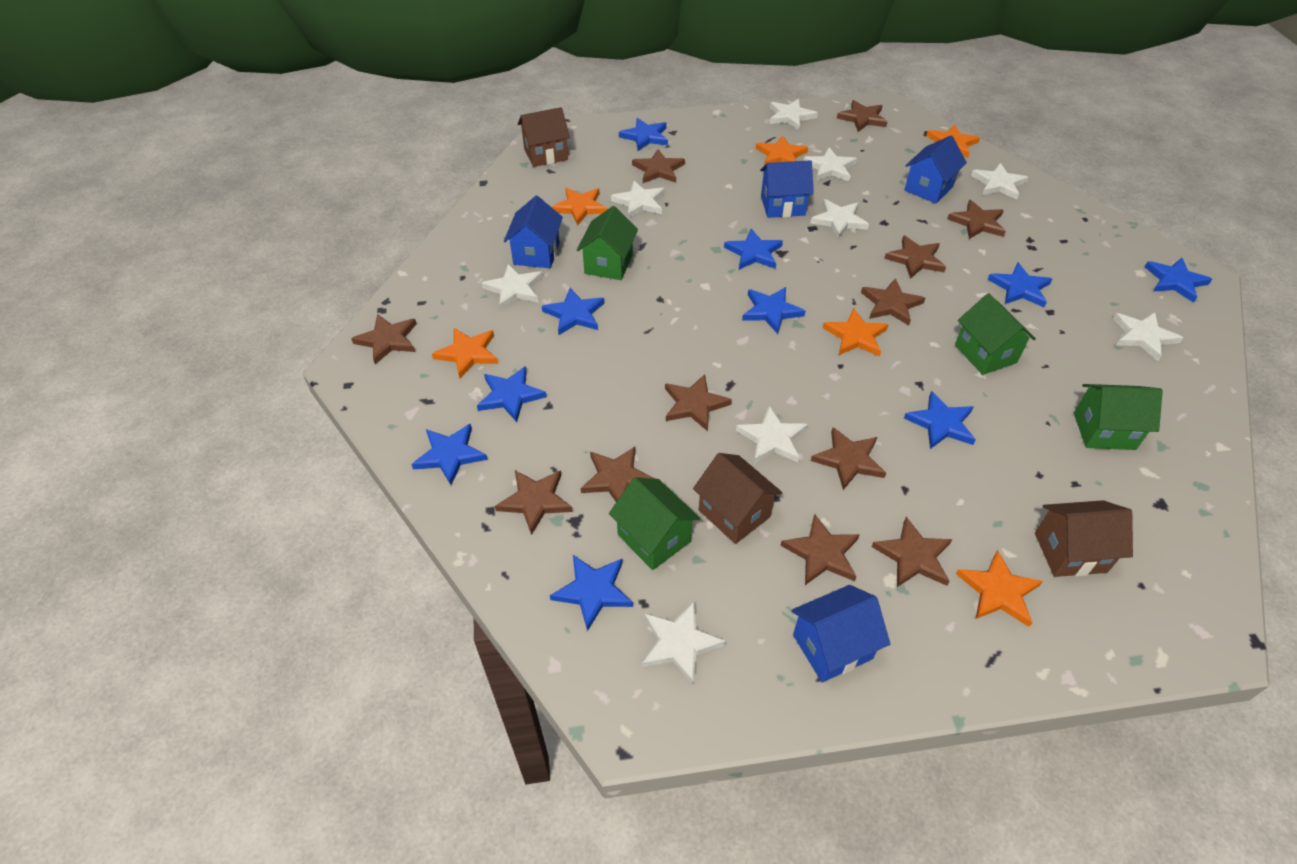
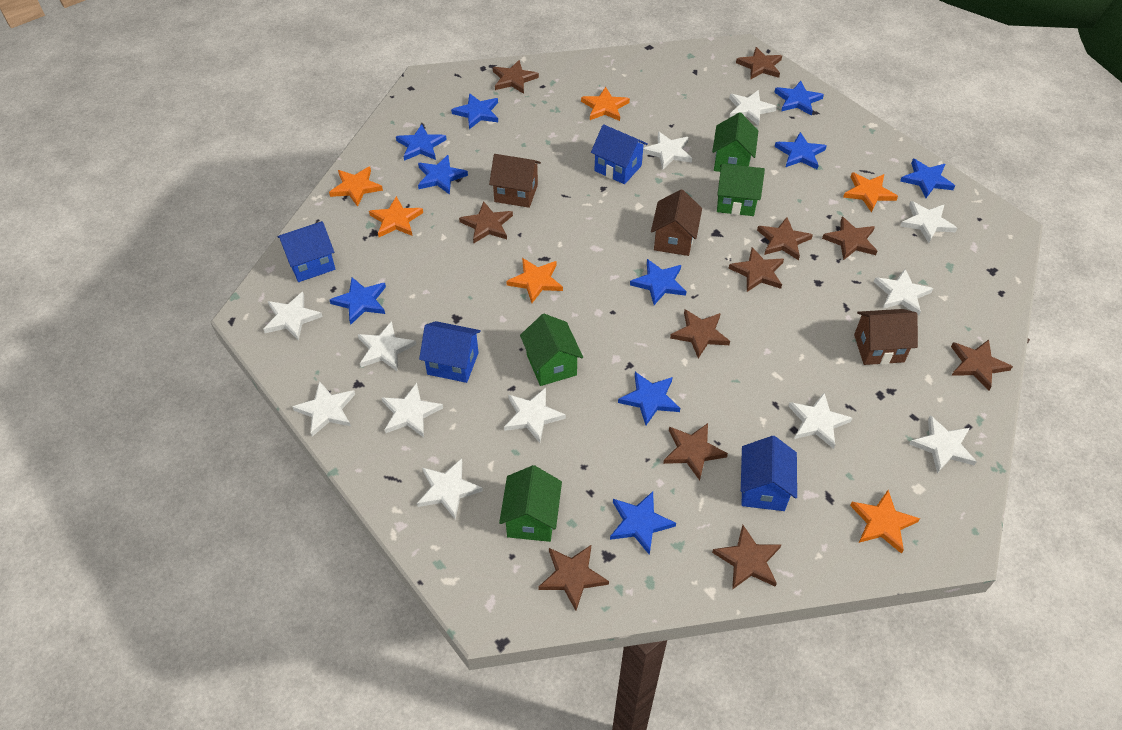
brown star: 12 -> 11
white star: 9 -> 12

